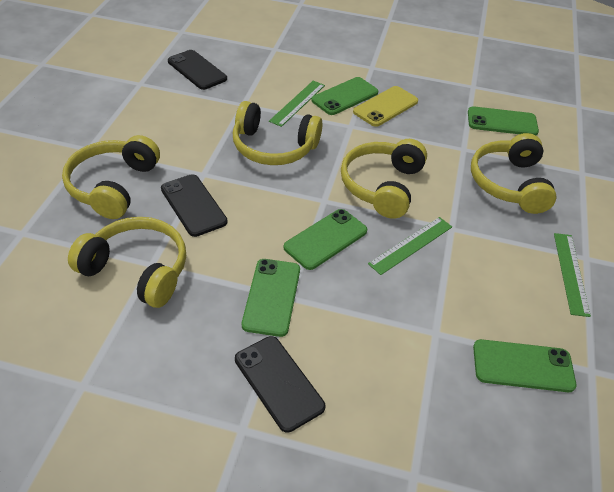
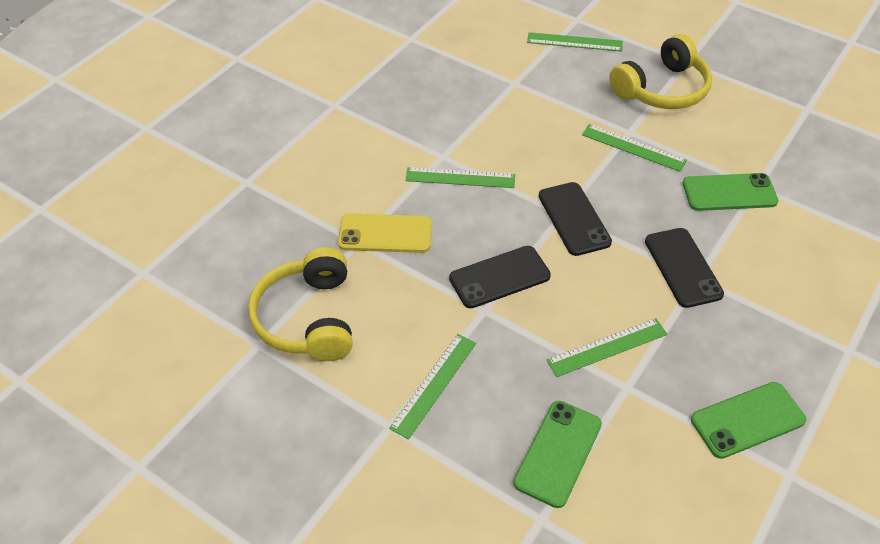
green phone: 5 -> 3
green ruler: 3 -> 5
yellow headphones: 5 -> 2

